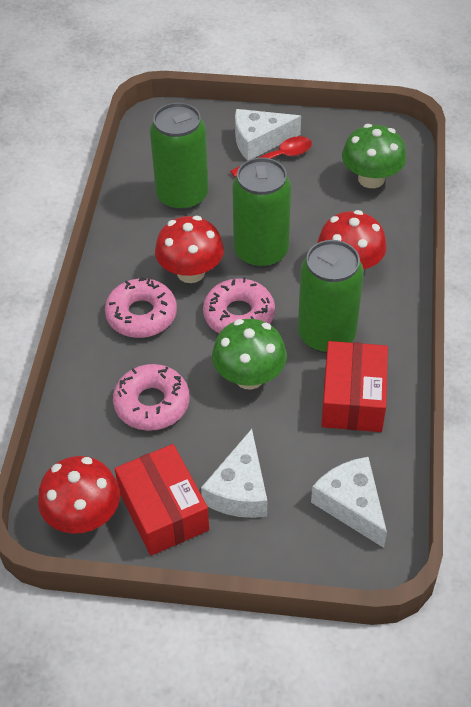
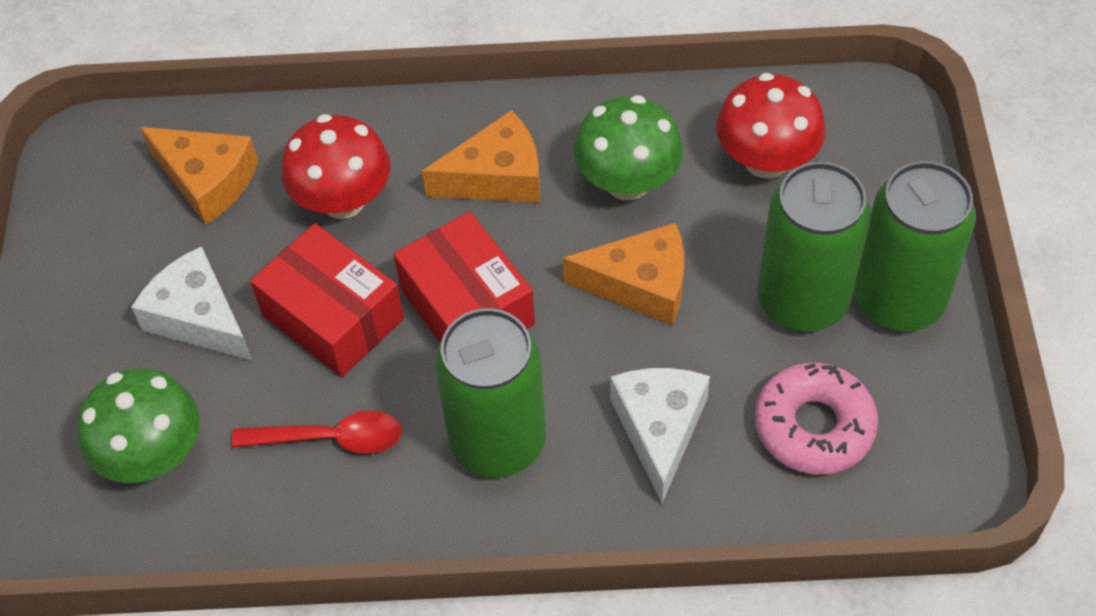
orange cheese: 0 -> 3
pink donut: 3 -> 1
red mushroom: 3 -> 2
white cheese: 3 -> 2

